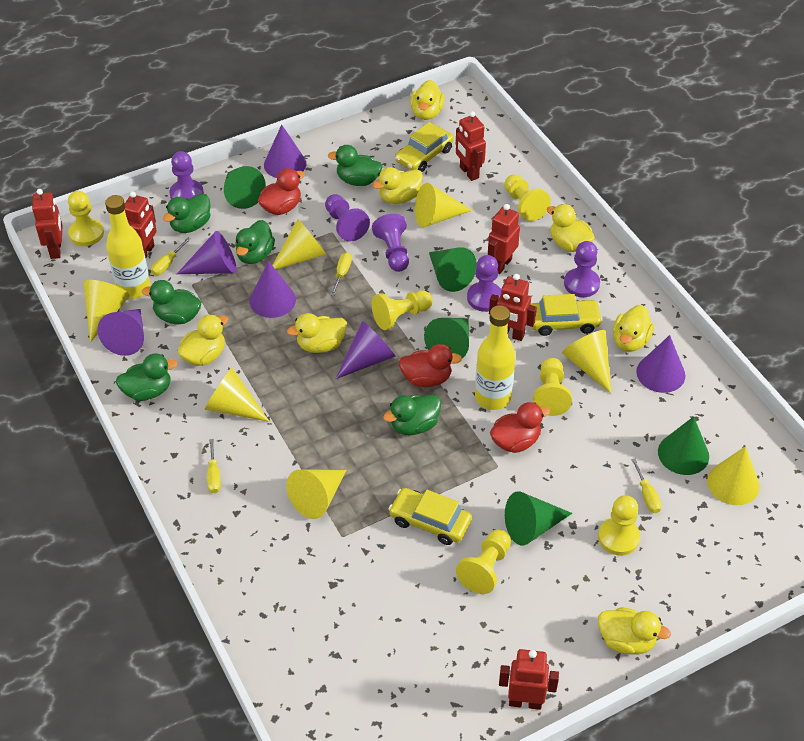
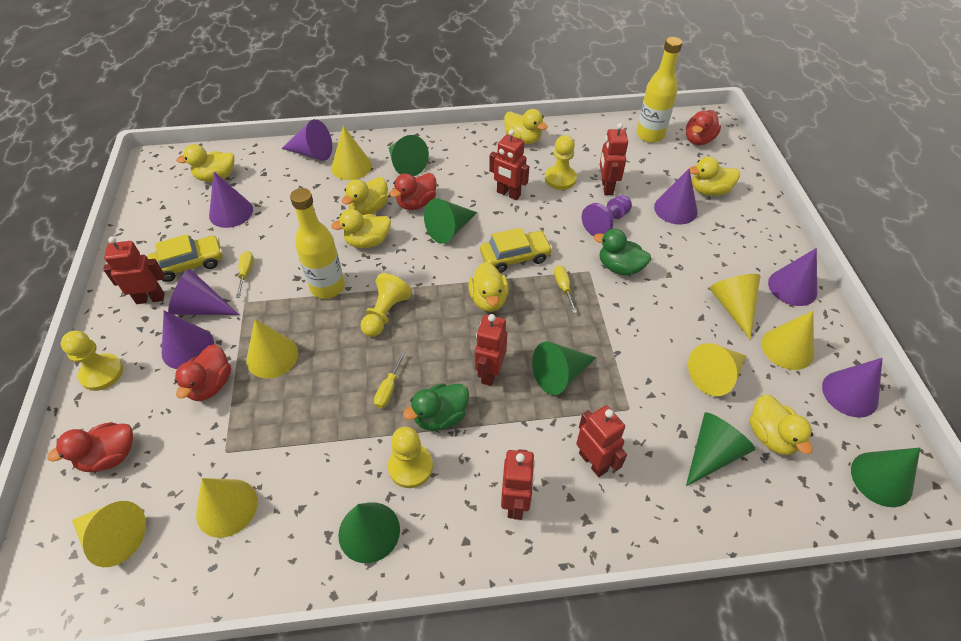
green cone: 5 -> 6
green duck: 6 -> 2
purple cone: 6 -> 7
purple pawn: 5 -> 1
red duck: 3 -> 4
yellow car: 3 -> 2
yellow pawn: 6 -> 4
yellow screwdriver: 4 -> 3

